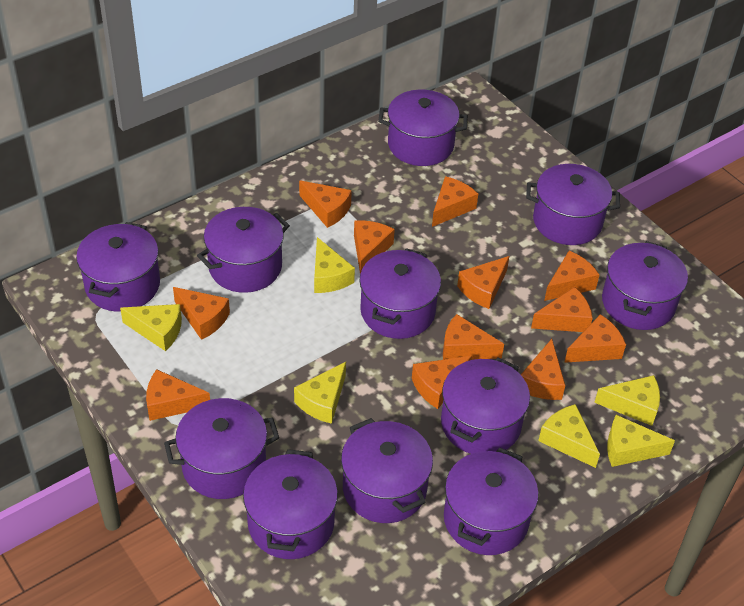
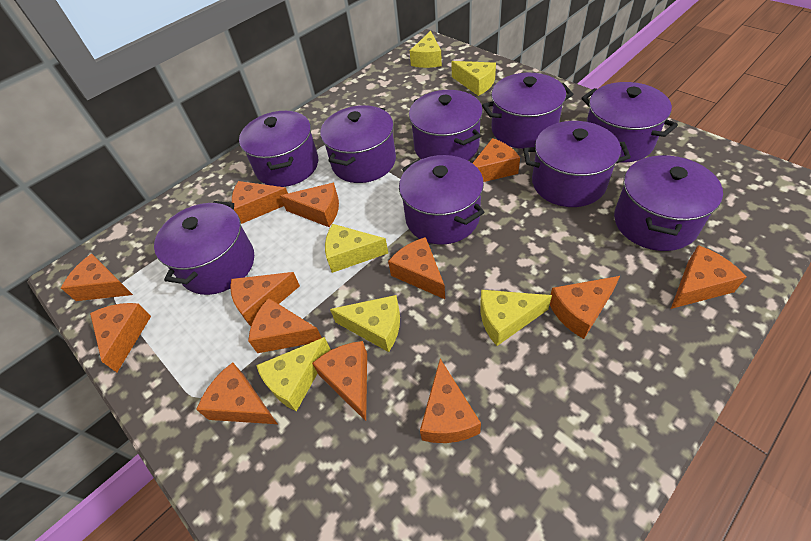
orange cheese: 12 -> 13
purple pot: 11 -> 9

